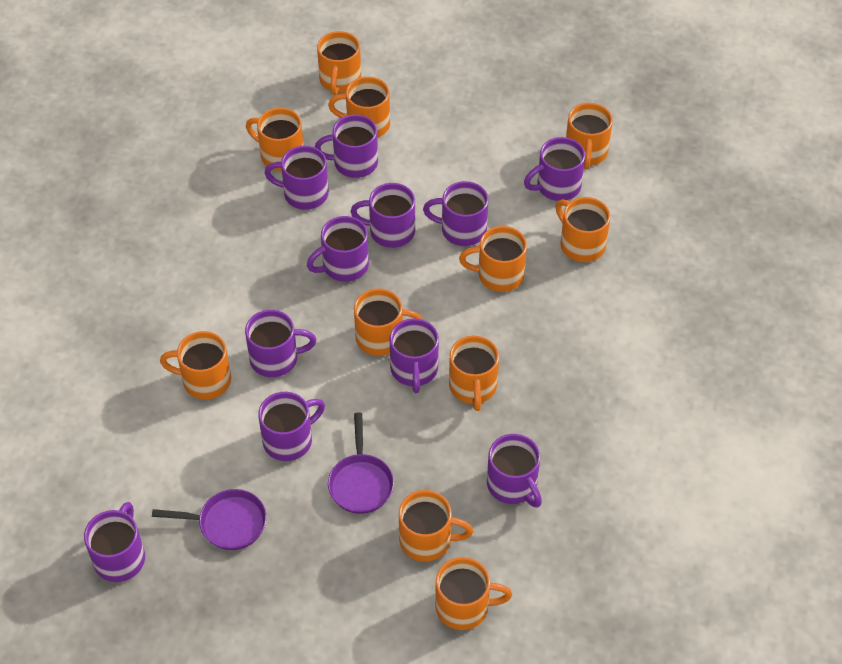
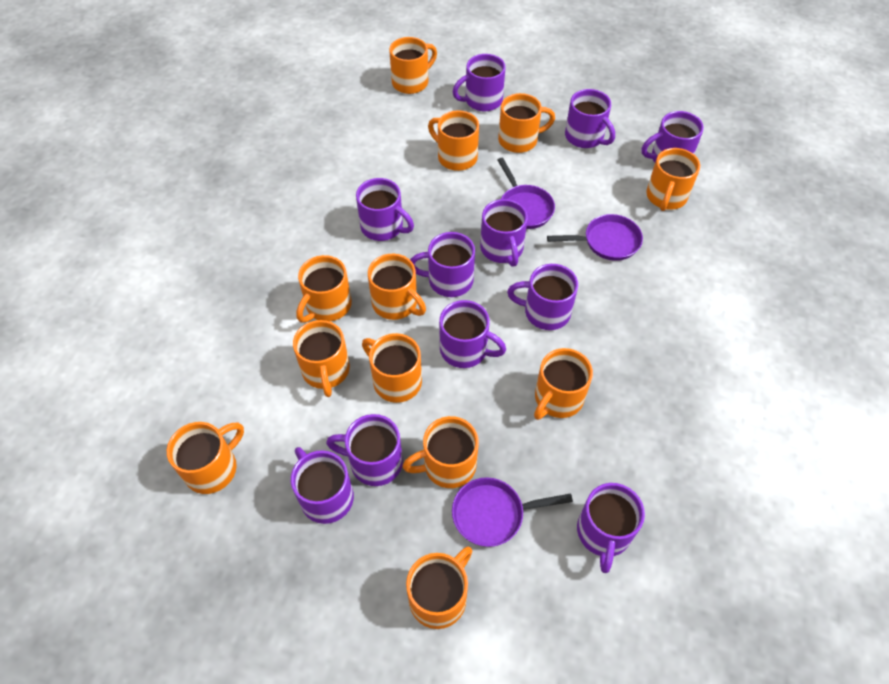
orange mug: 11 -> 12
purple pan: 2 -> 3

